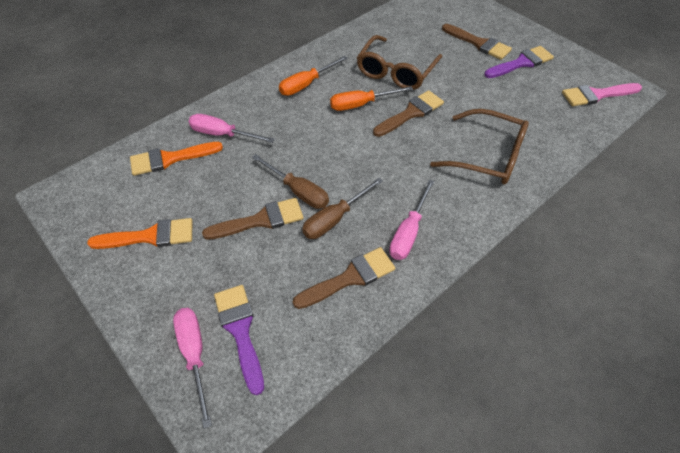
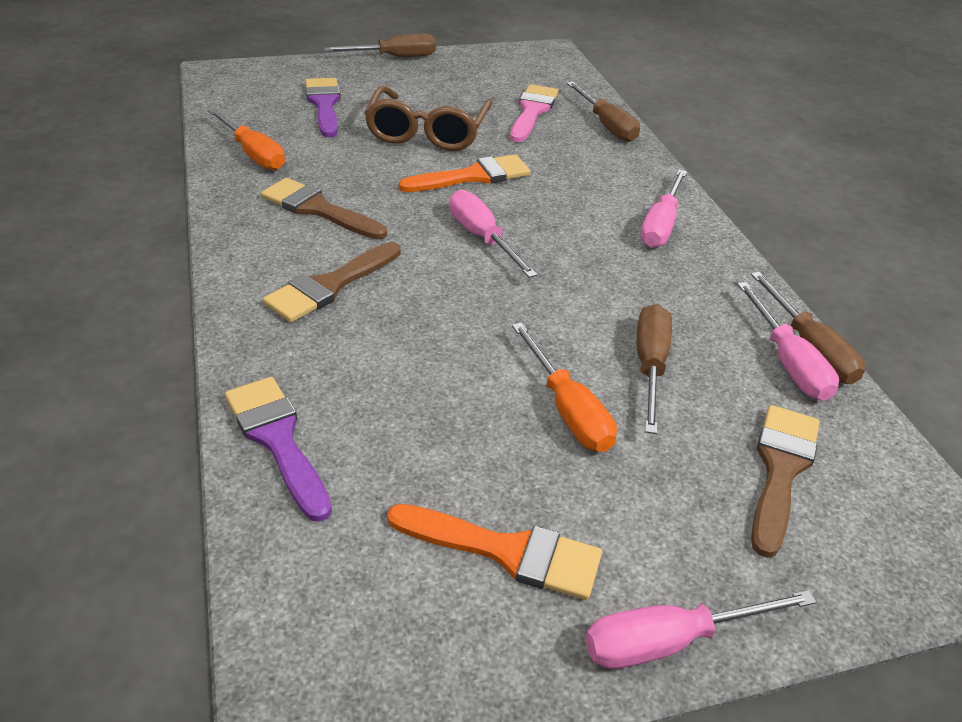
brown brush: 4 -> 3
brown glasses: 2 -> 1
brown screwdriver: 2 -> 4
pink screwdriver: 3 -> 4

